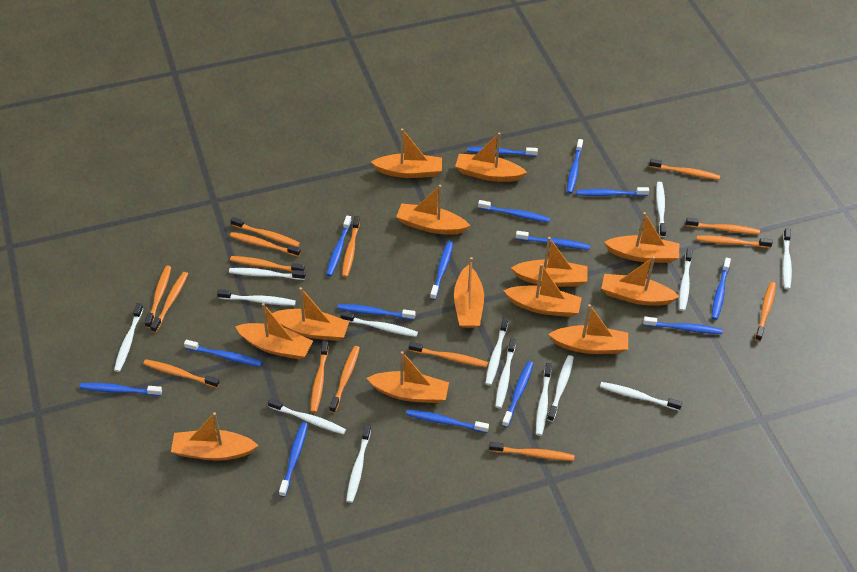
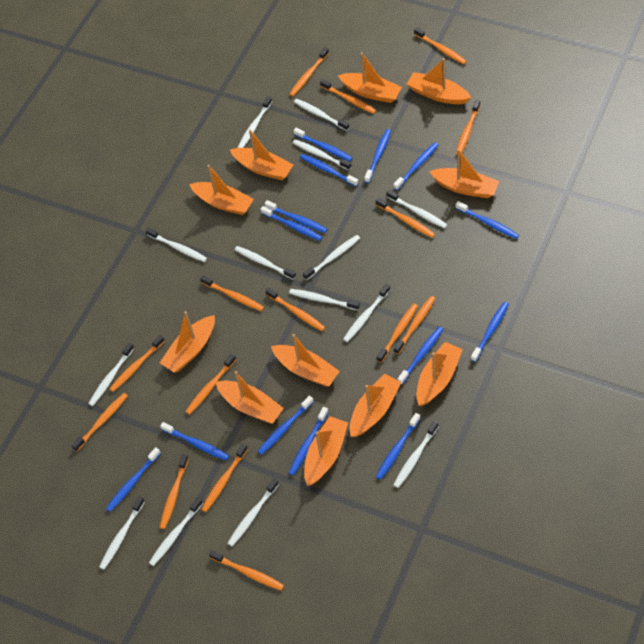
blue toothbrush: 15 -> 14
orange boat: 13 -> 11

